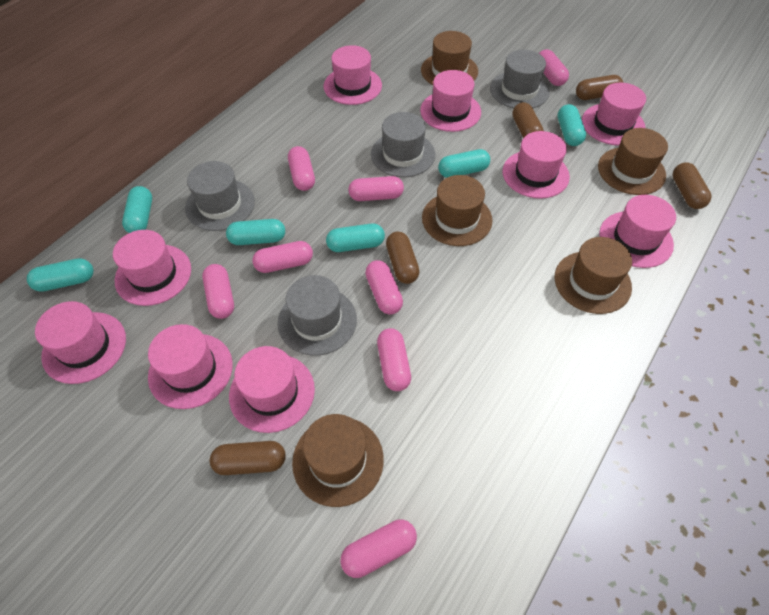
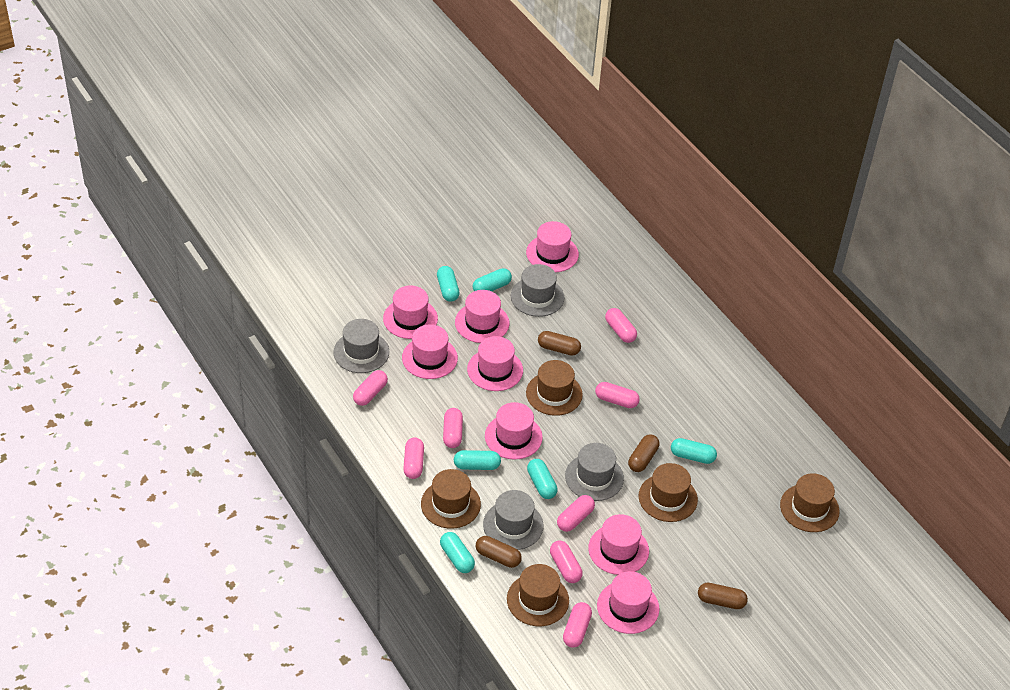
brown capsule: 5 -> 4
pink hat: 9 -> 8

